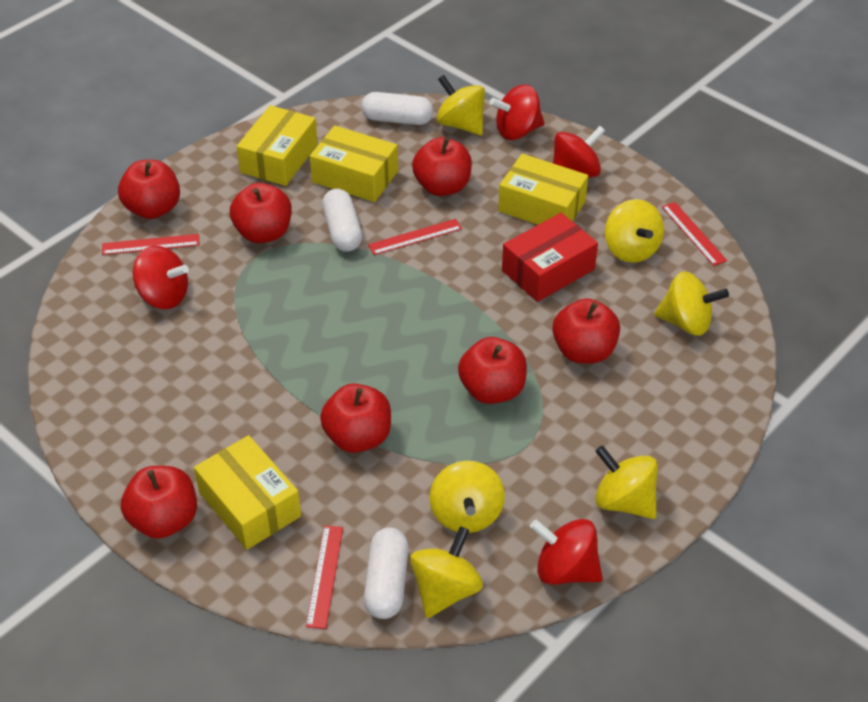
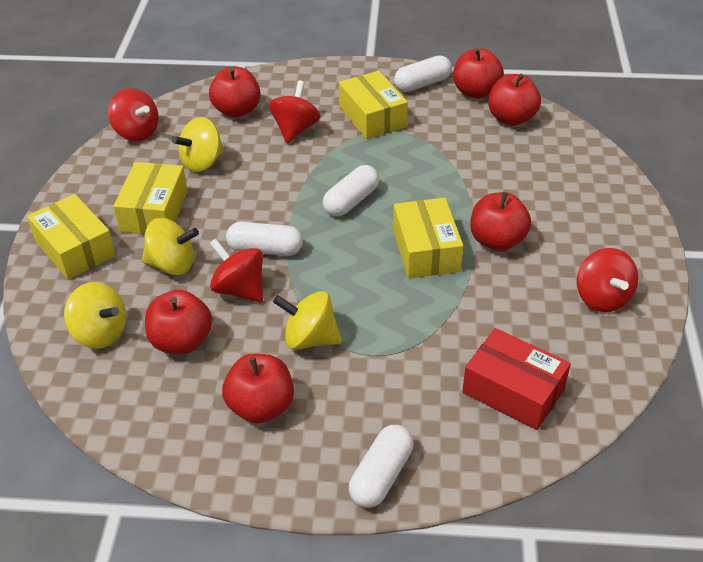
red apple: 7 -> 6
red ruler: 4 -> 0
white capsule: 3 -> 4
yellow spinning top: 6 -> 4

